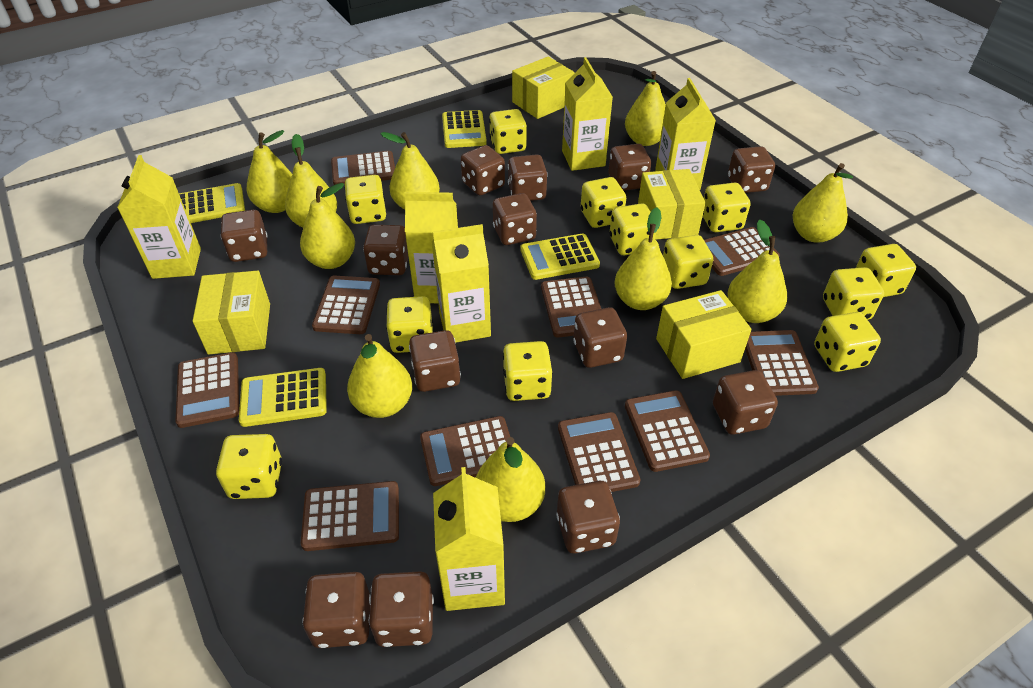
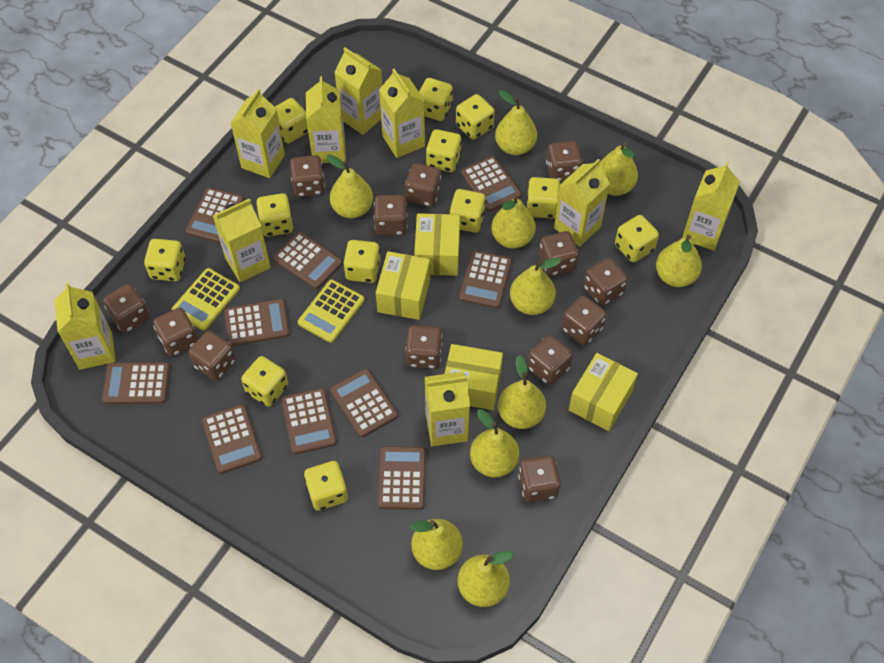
yellow calculator: 4 -> 2
yellow carton: 6 -> 9

